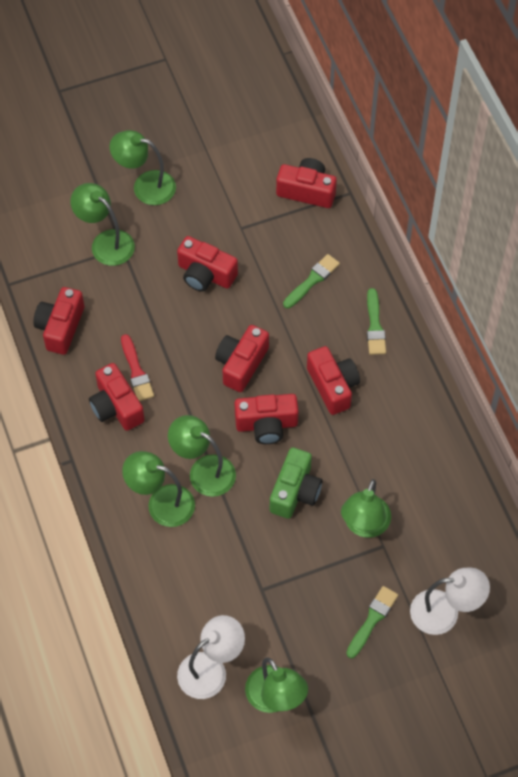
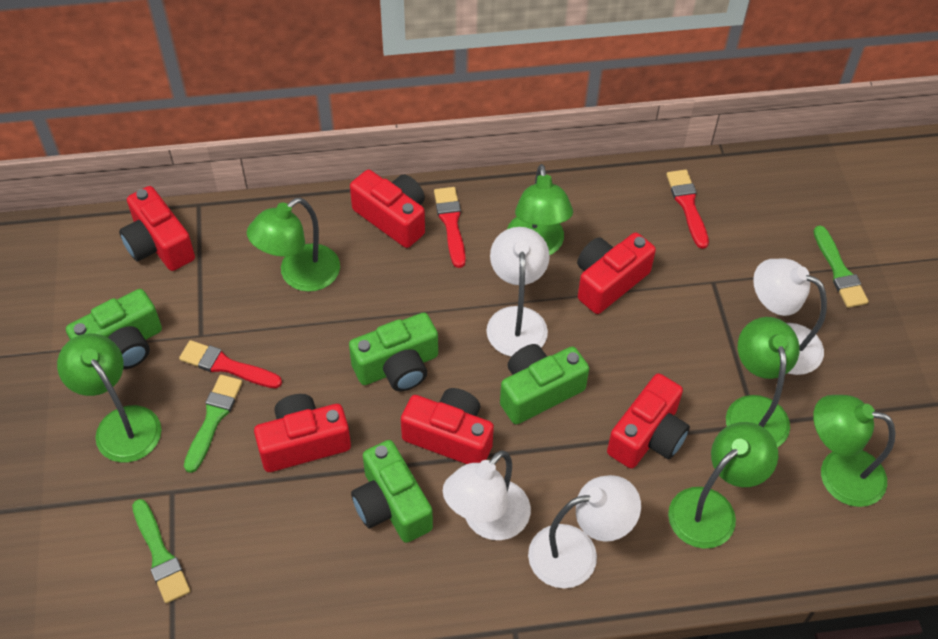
green camera: 1 -> 4
red brush: 1 -> 3
red camera: 7 -> 6
white lamp: 2 -> 4

